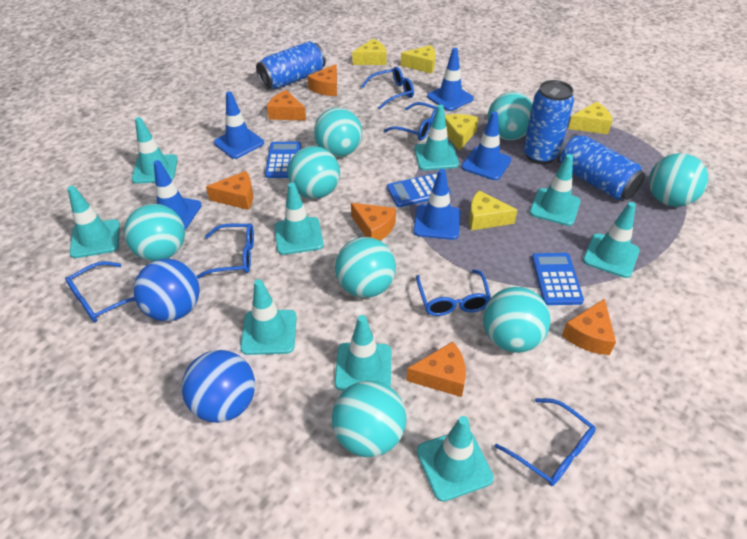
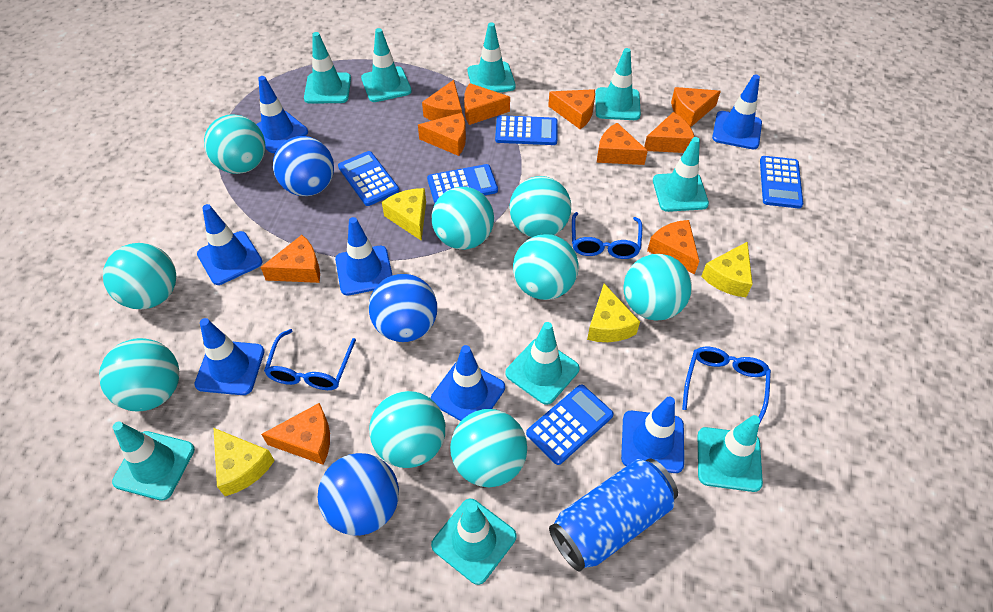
blue ball: 2 -> 3
blue calculator: 3 -> 5
blue can: 3 -> 1
blue glasses: 6 -> 3
blue traffic cone: 5 -> 7
orange cheese: 6 -> 10
turquoise ball: 8 -> 9
yellow cheese: 5 -> 4

